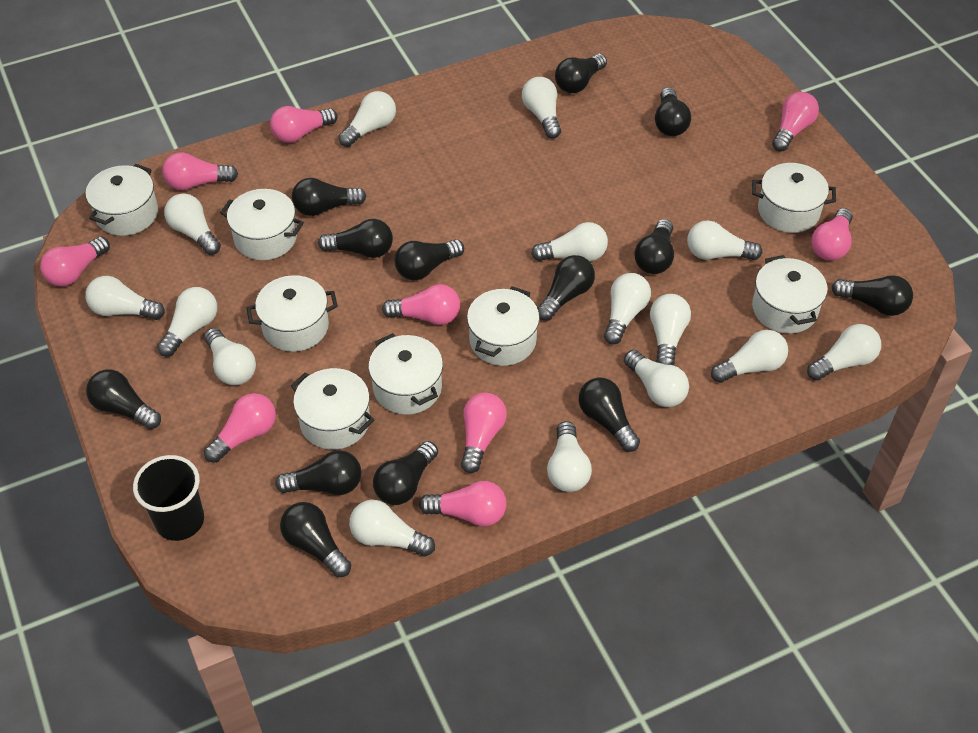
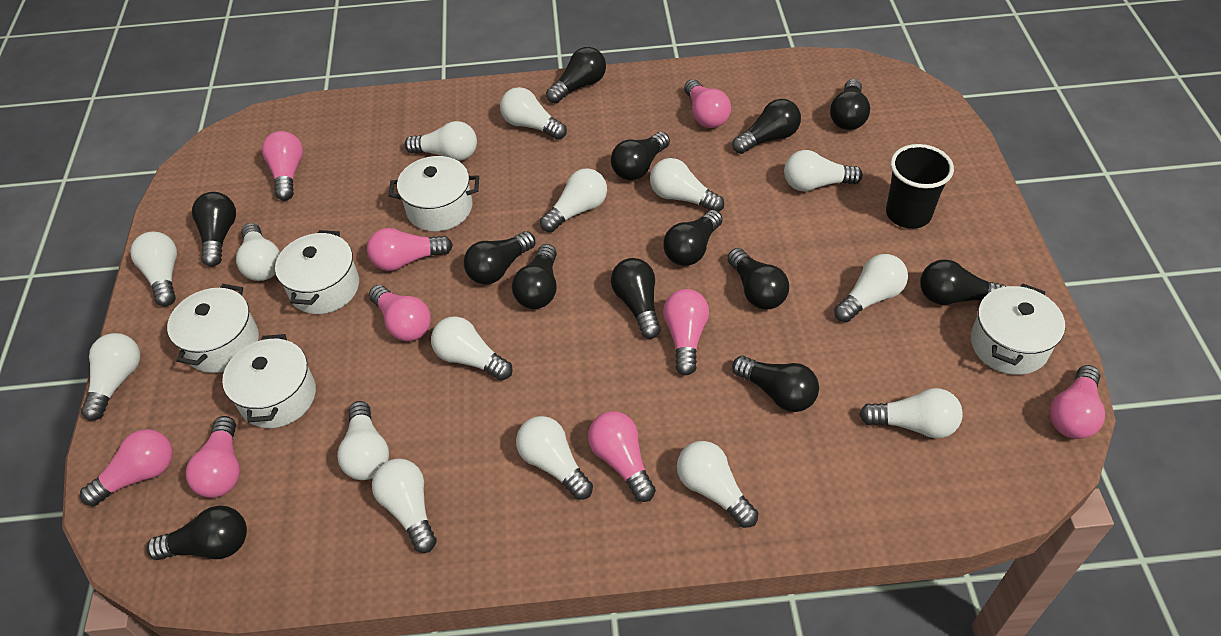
white pot: 8 -> 5

